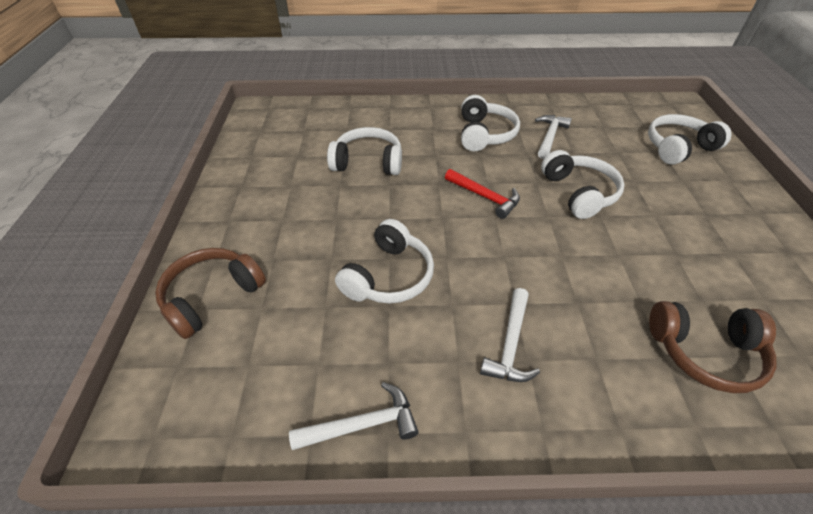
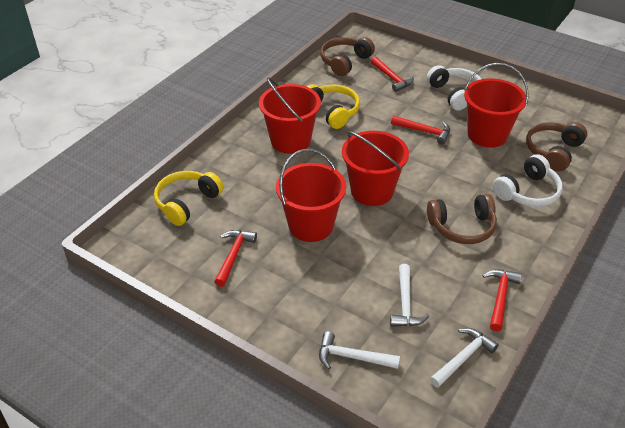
brown headphones: 2 -> 3
red bucket: 0 -> 4
red hammer: 1 -> 4
white headphones: 5 -> 2
yellow headphones: 0 -> 2

